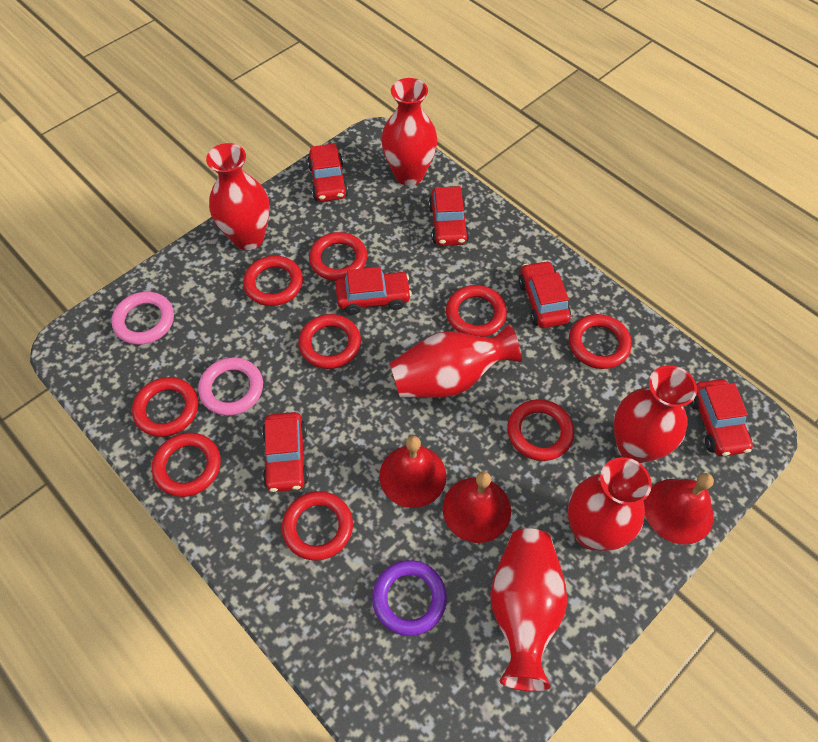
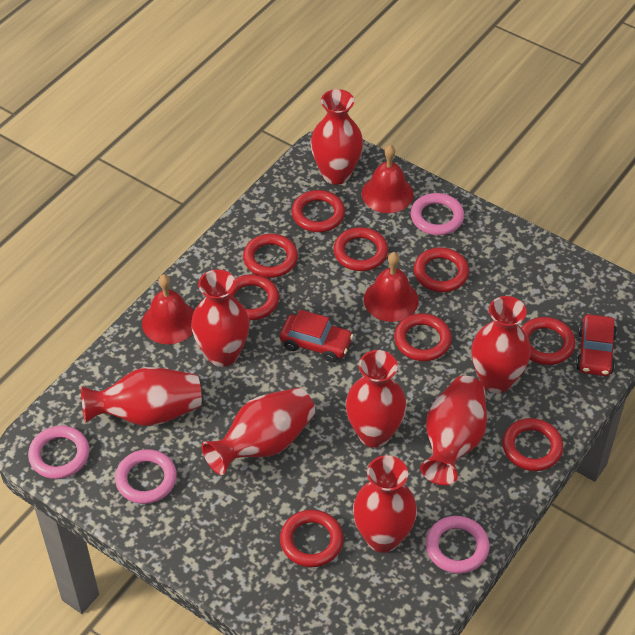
pink ring: 2 -> 4
purple ring: 1 -> 0
red car: 6 -> 2
red vase: 6 -> 8

